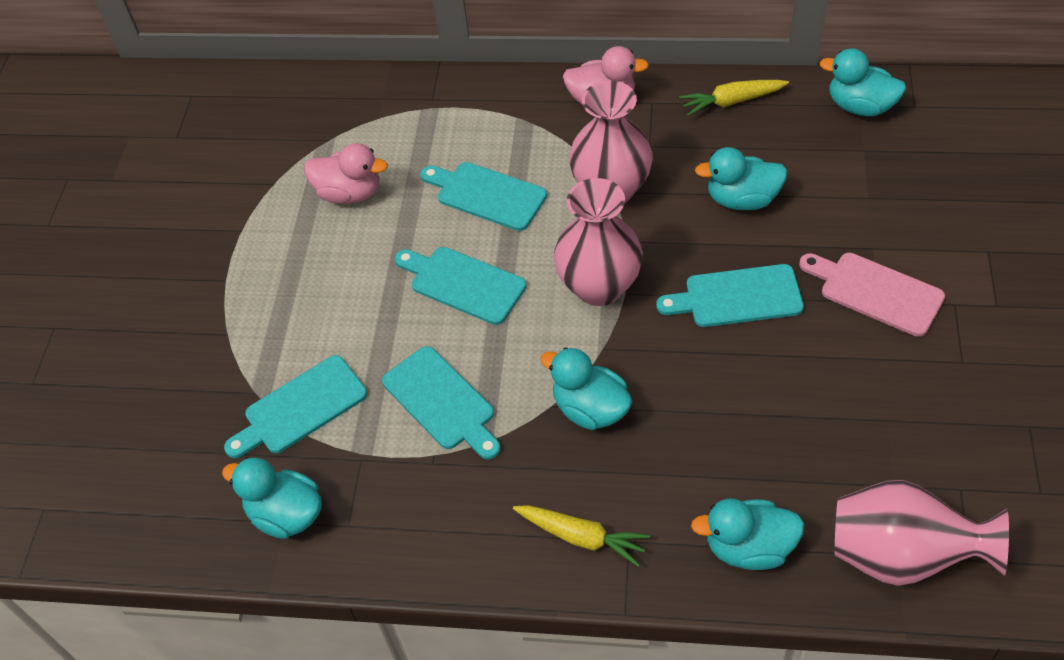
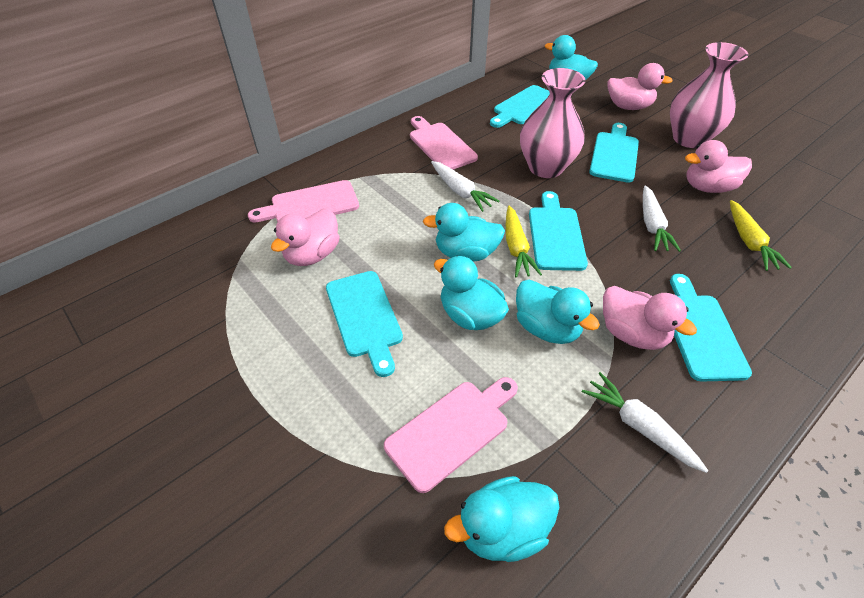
pink cutting board: 1 -> 3
pink duck: 2 -> 4
pink vase: 3 -> 2
white carrot: 0 -> 3

